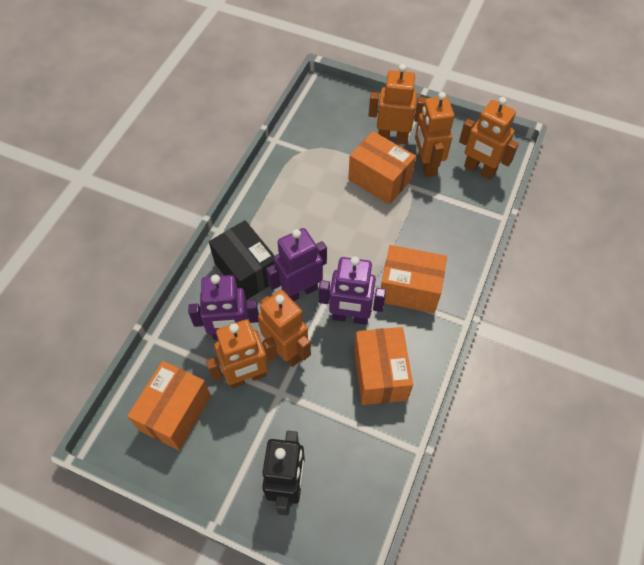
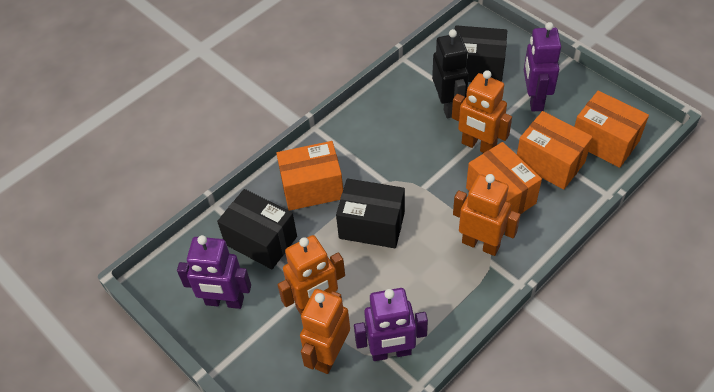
black box: 1 -> 3
orange robot: 5 -> 4

